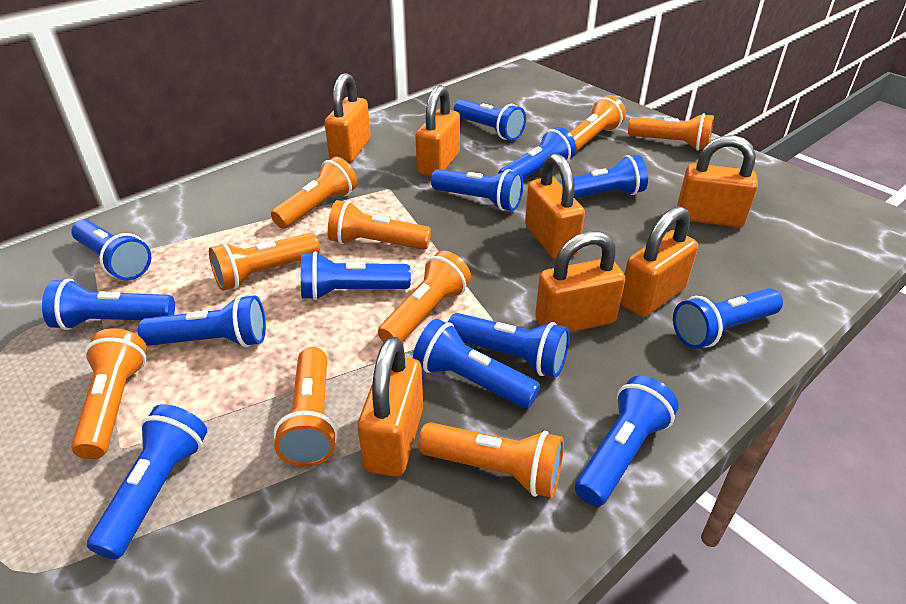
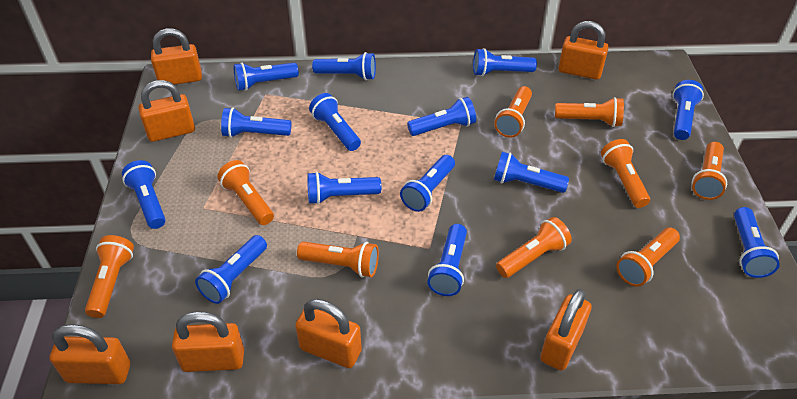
blue flashlight: 13 -> 14

